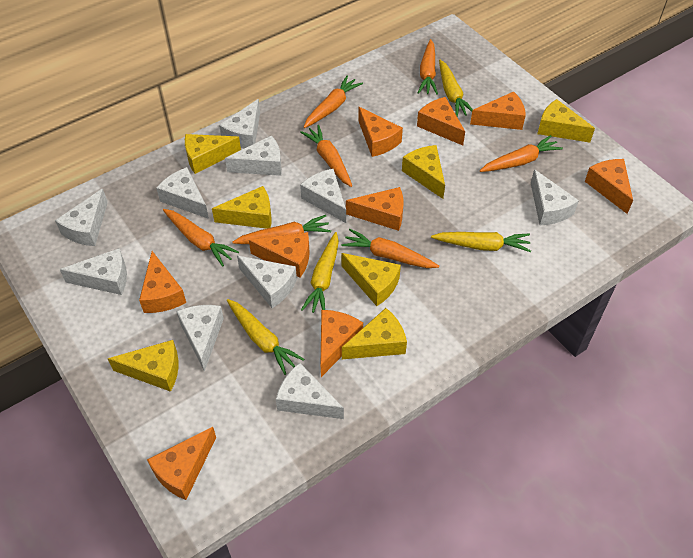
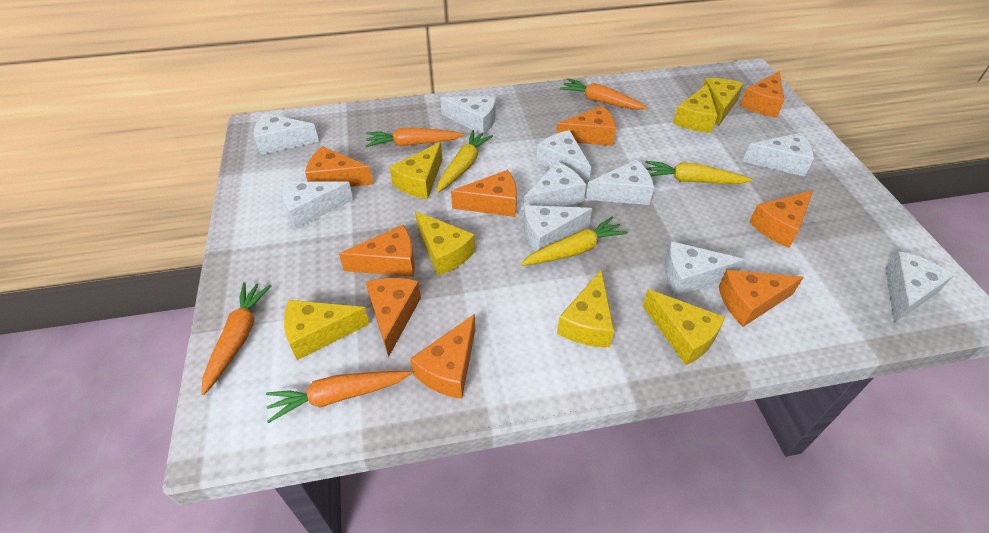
orange carrot: 7 -> 4
yellow carrot: 4 -> 3

